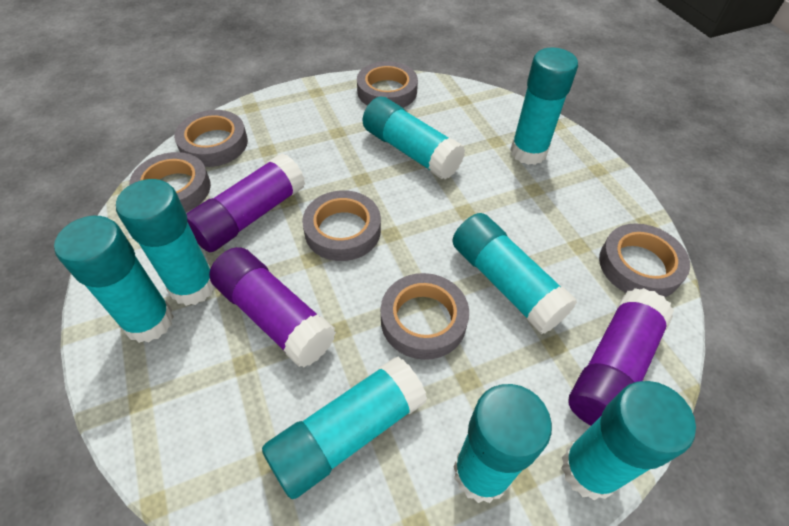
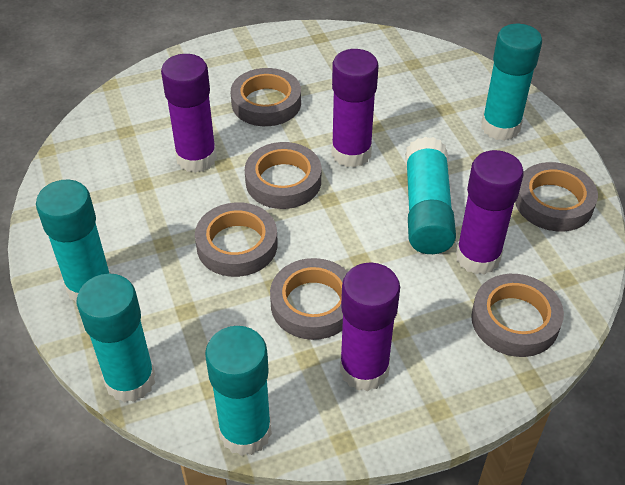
purple glue stick: 3 -> 4
turquoise glue stick: 8 -> 5

